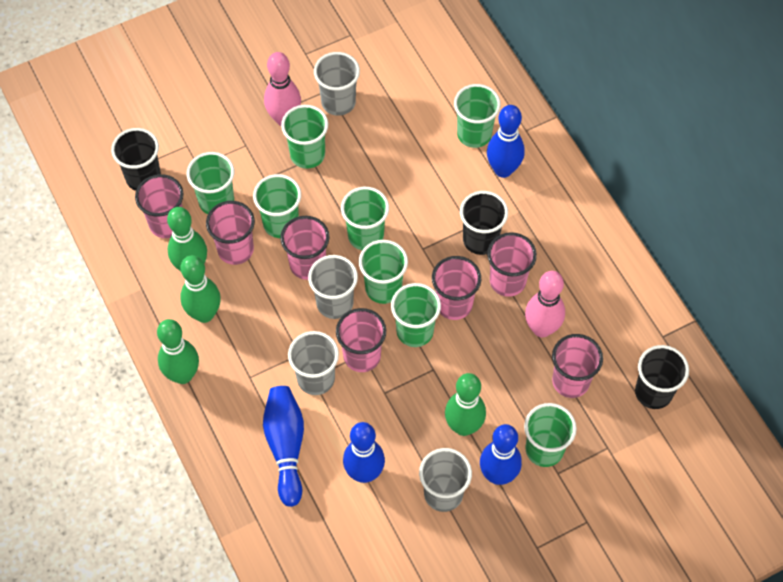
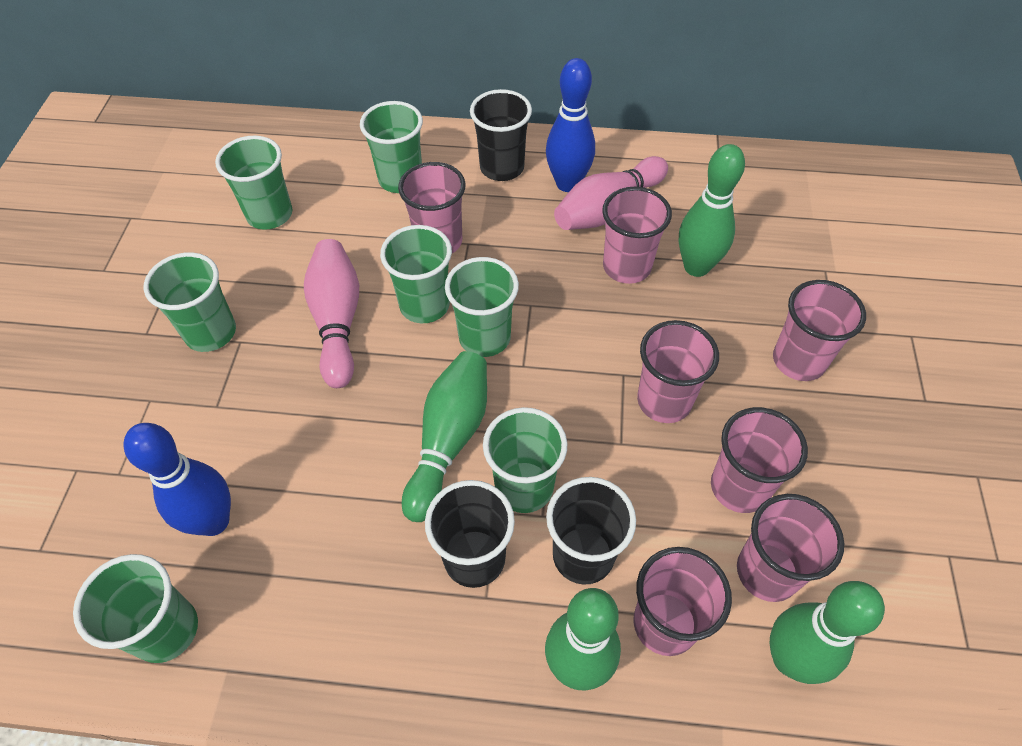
blue bowling pin: 4 -> 2
green cup: 8 -> 7
grey cup: 4 -> 0

